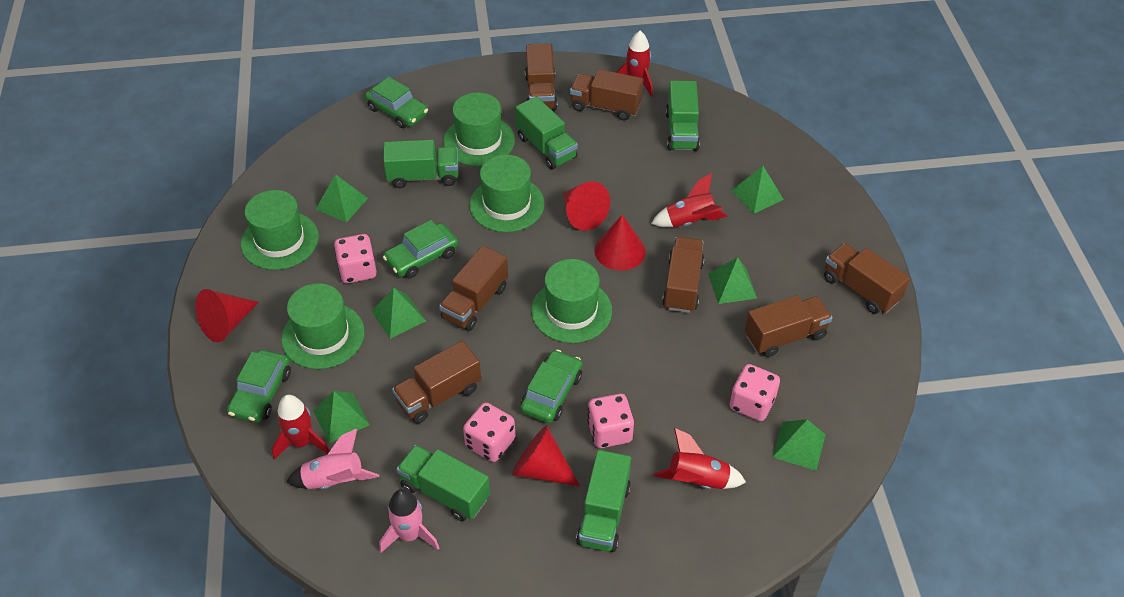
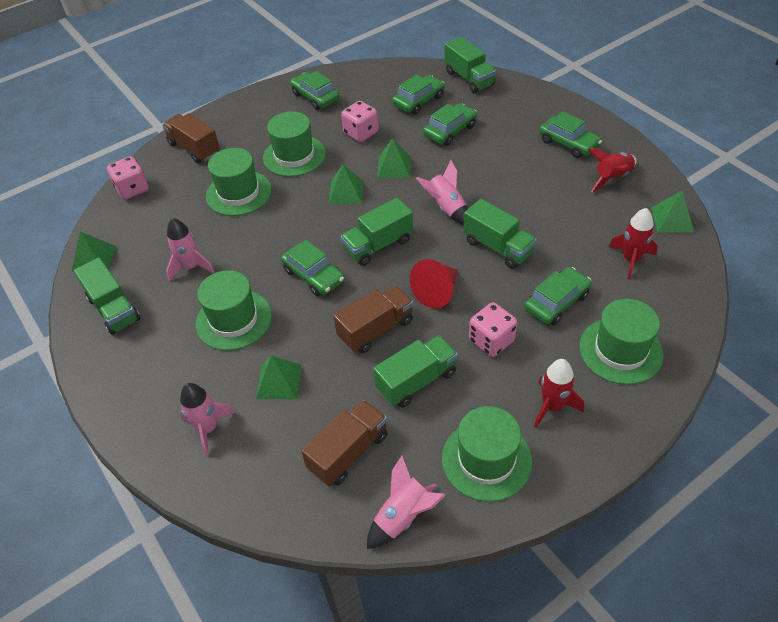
brown truck: 7 -> 3
green car: 4 -> 6
green pyramid: 6 -> 5
pink dice: 4 -> 3
pink rocket: 2 -> 4
red cone: 4 -> 1
red rocket: 4 -> 3

